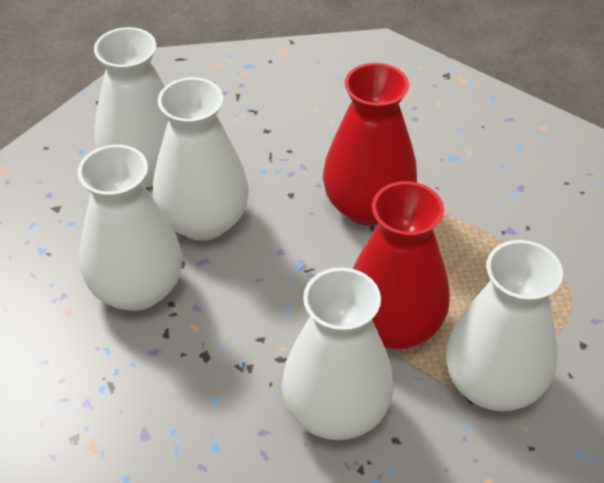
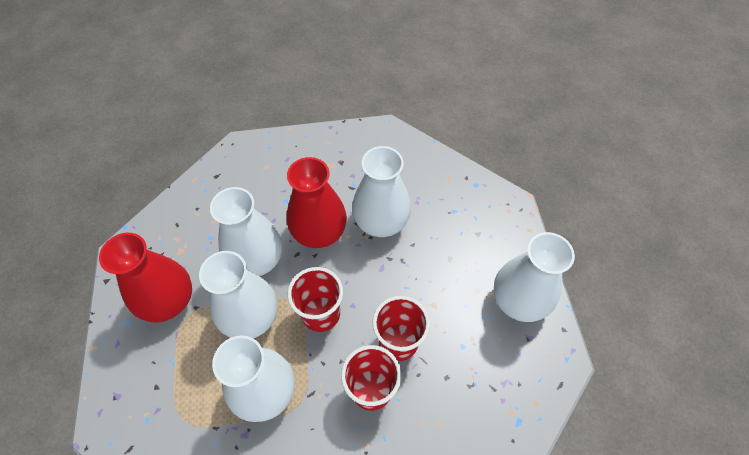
red cup: 0 -> 3

